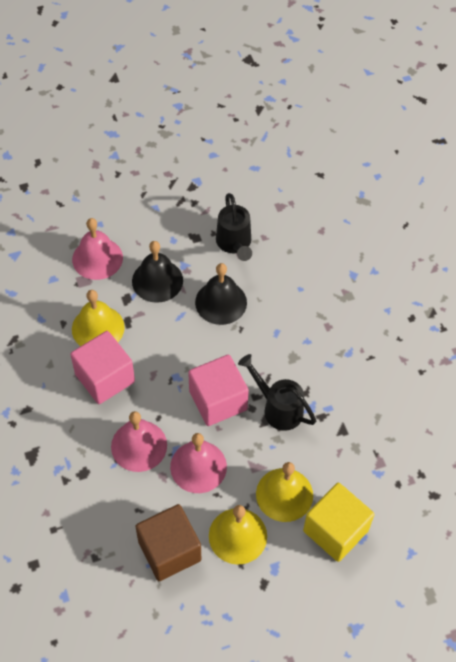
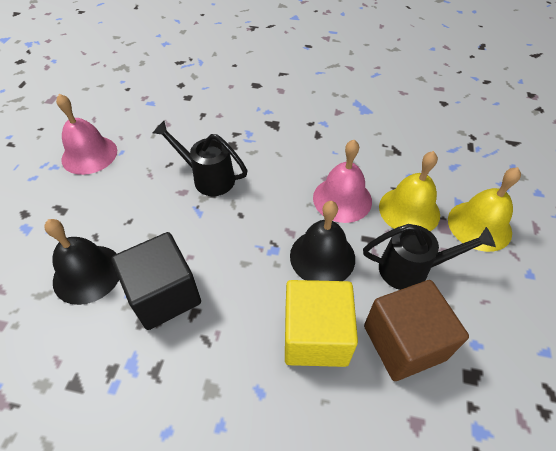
black cube: 0 -> 1
pink bell: 3 -> 2
pink cube: 2 -> 0
yellow bell: 3 -> 2

